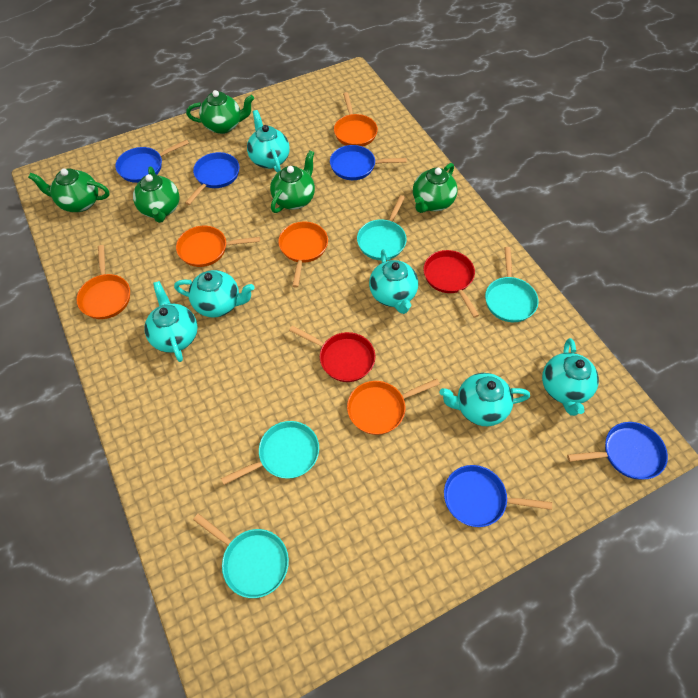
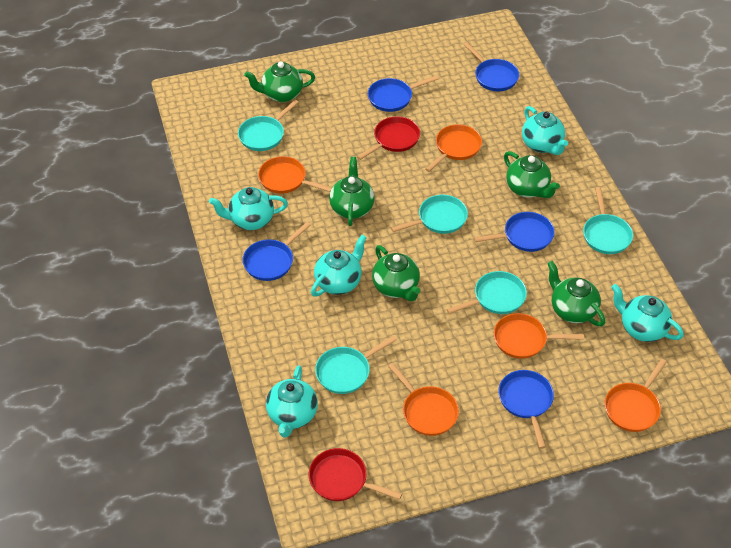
turquoise pan: 4 -> 5
turquoise teapot: 6 -> 5

